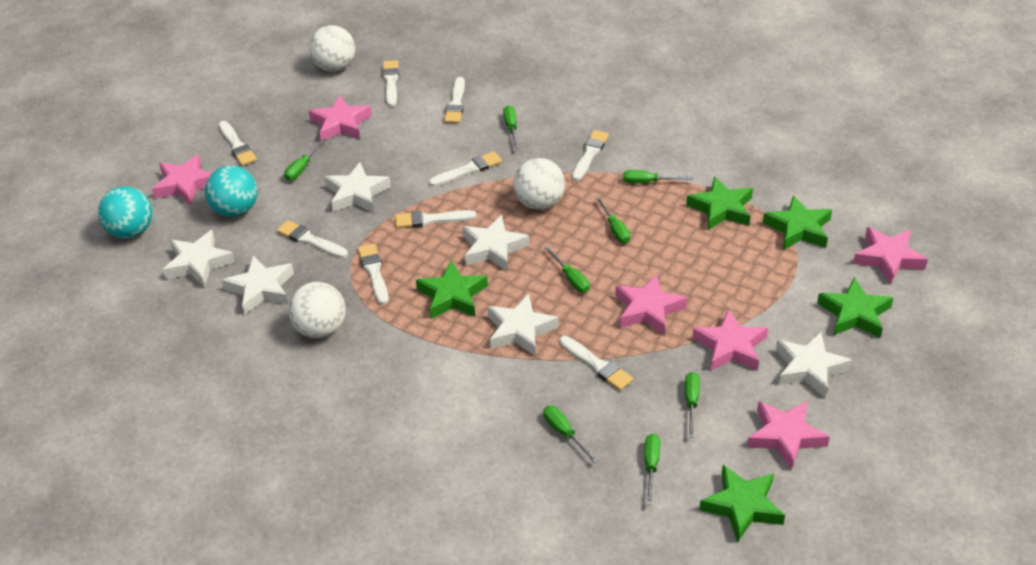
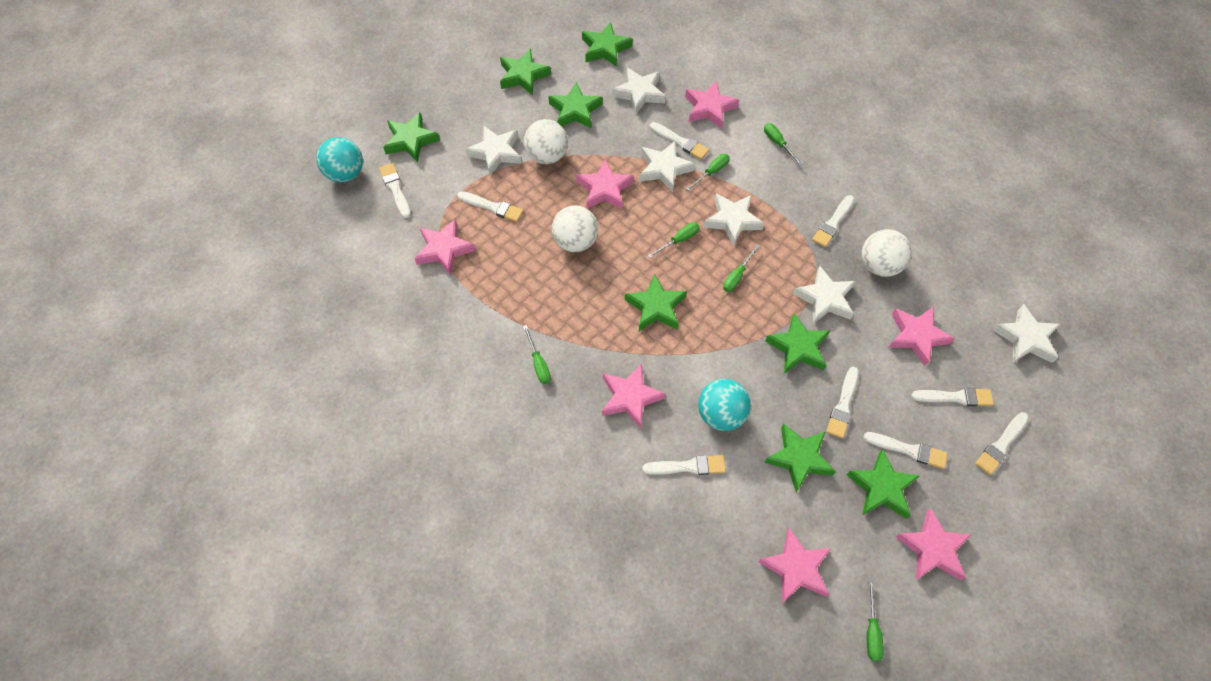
green screwdriver: 8 -> 6
green star: 5 -> 8
pink star: 6 -> 7

